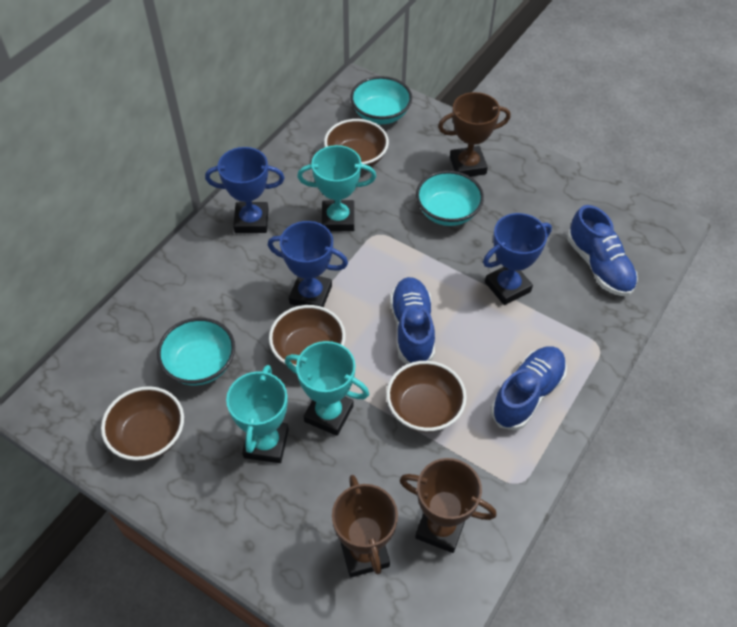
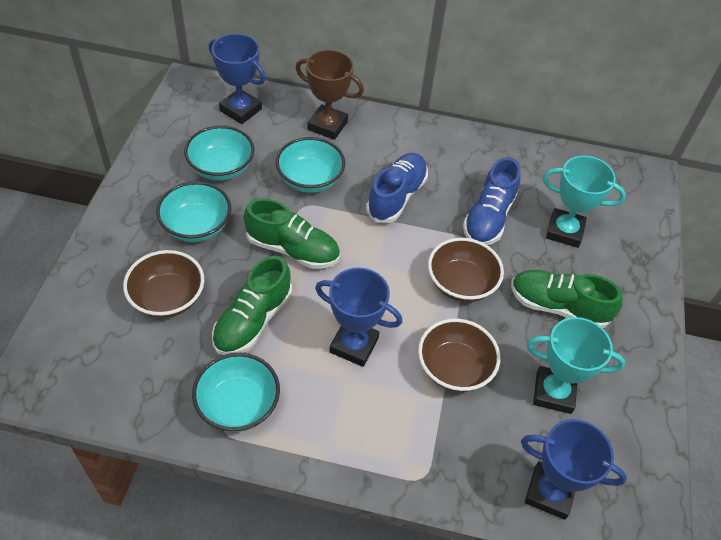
blue shoe: 3 -> 2
brown bowl: 4 -> 3
brown trophy: 3 -> 1
green shoe: 0 -> 3
turquoise bowl: 3 -> 4
turquoise trophy: 3 -> 2

